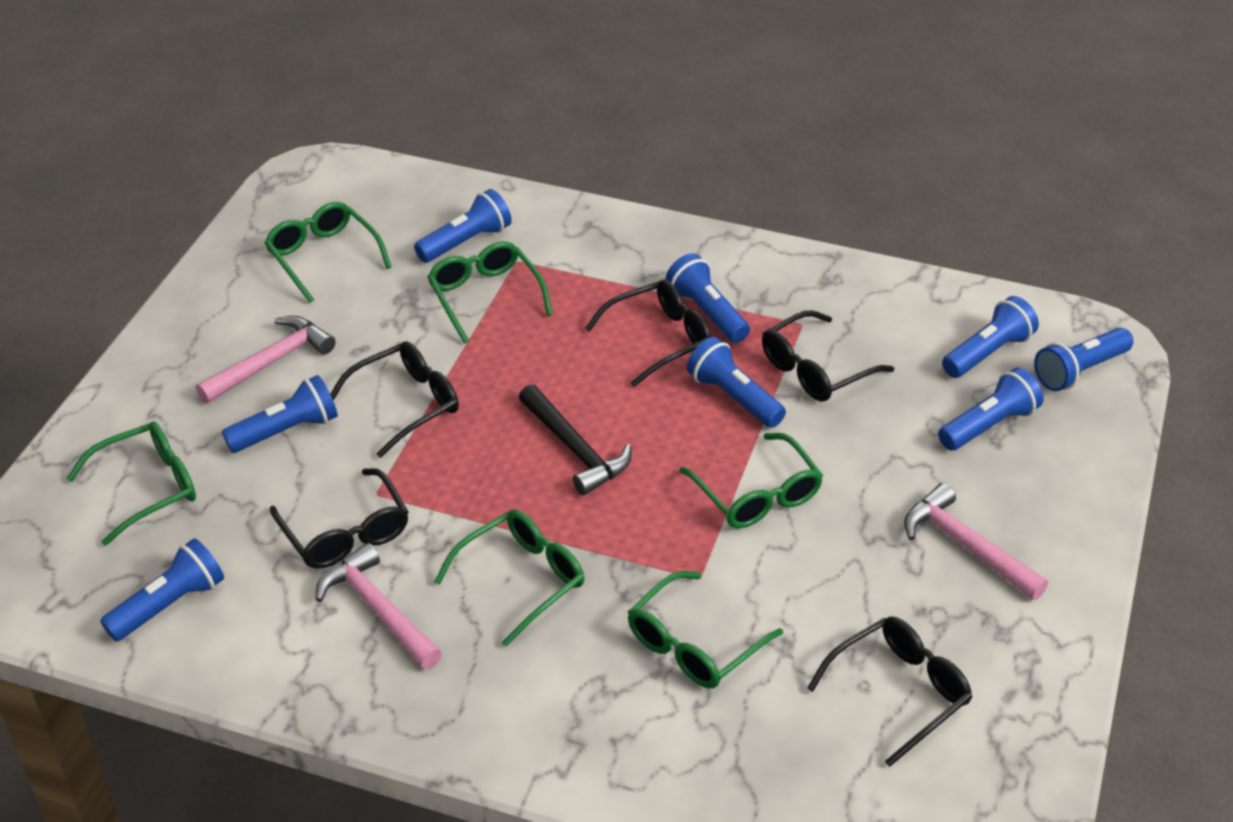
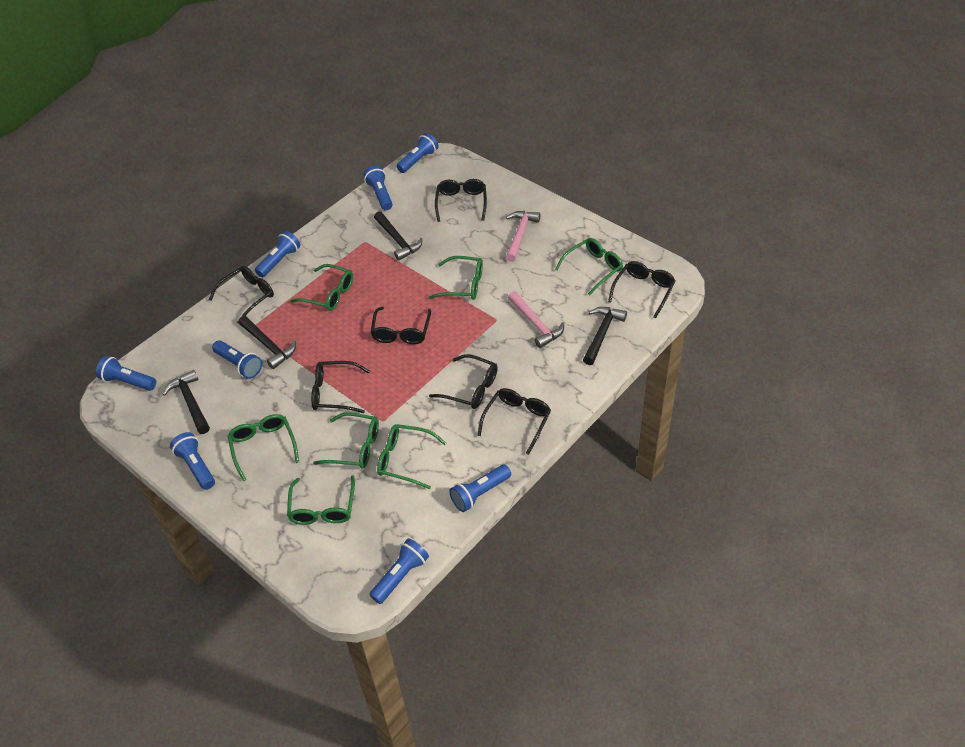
black glasses: 5 -> 7
black hammer: 1 -> 4
green glasses: 6 -> 7
pink hammer: 3 -> 2

